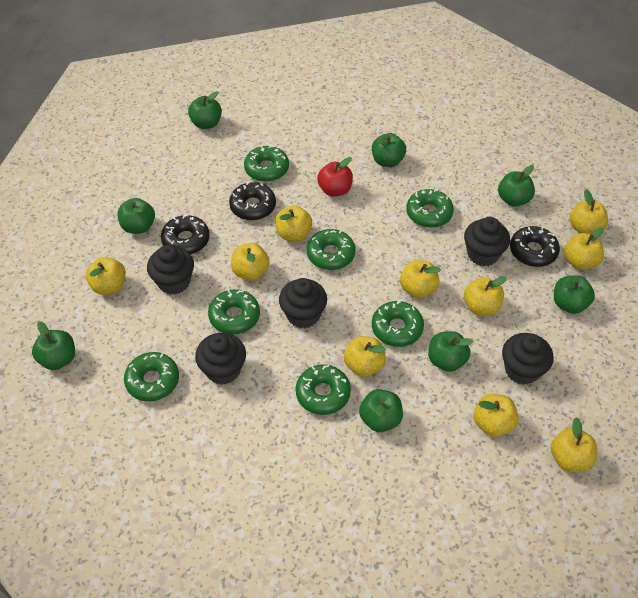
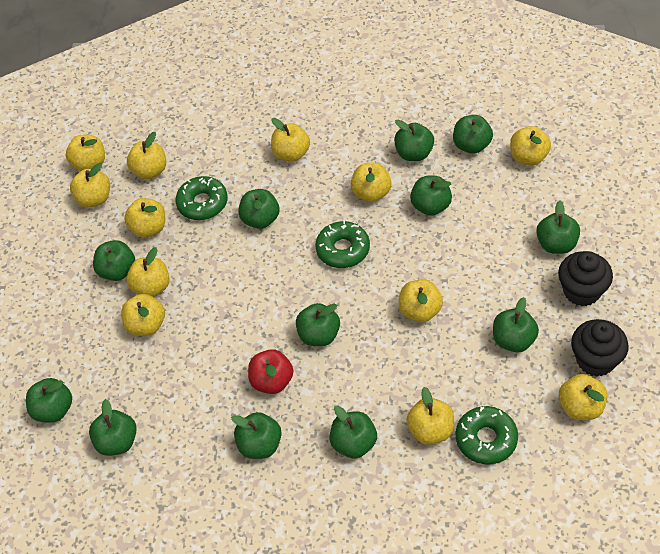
black cupcake: 5 -> 2
black donut: 3 -> 0
green apple: 8 -> 12
green donut: 7 -> 3
yellow apple: 10 -> 12

